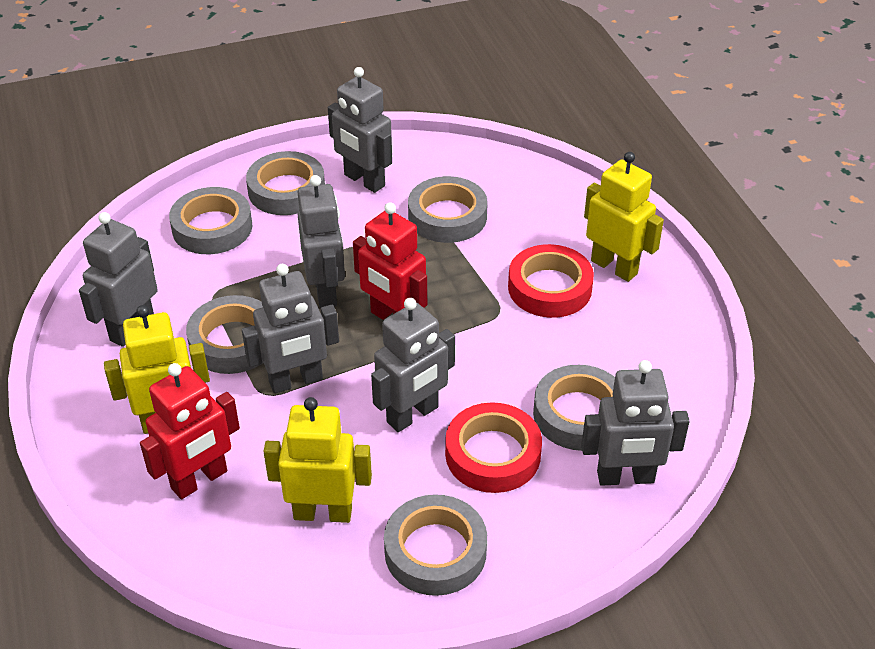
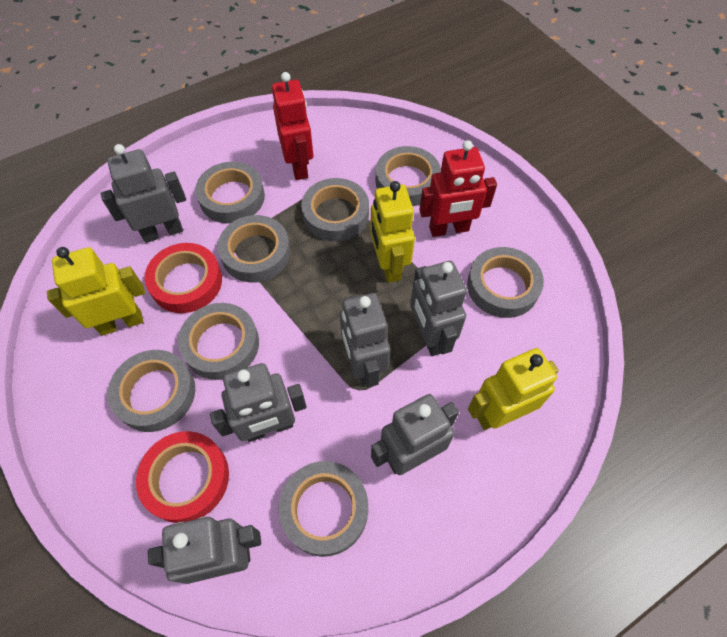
grey tape: 6 -> 8

